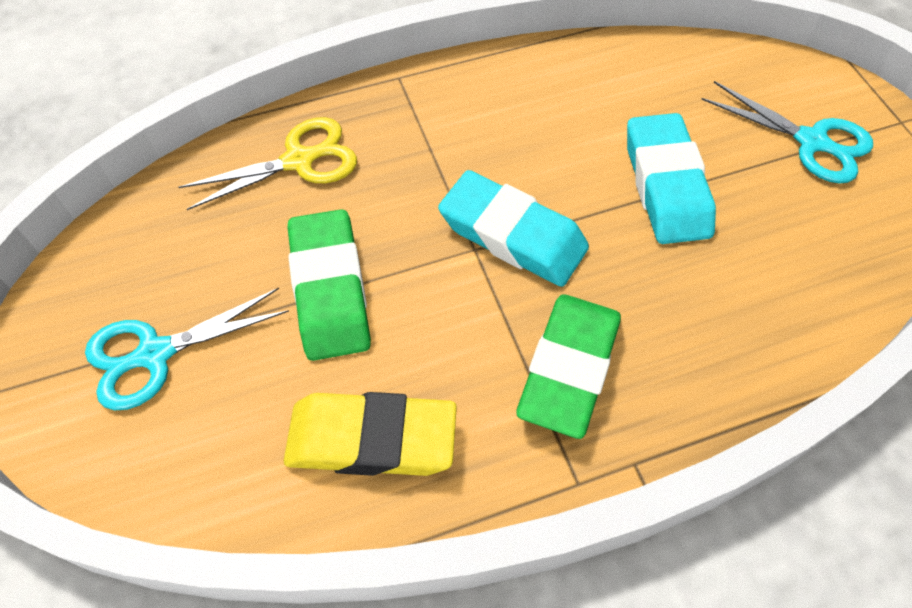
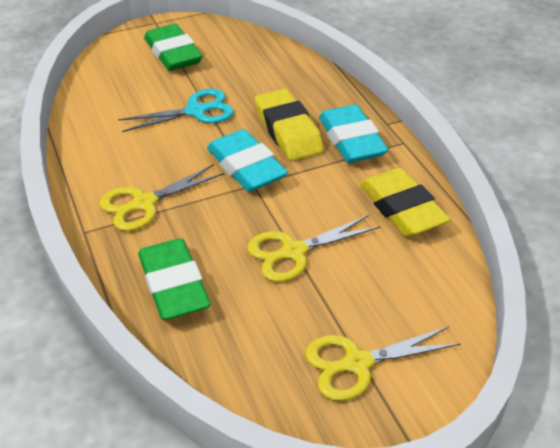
turquoise scissors: 2 -> 1
yellow eraser: 1 -> 2
yellow scissors: 1 -> 3

